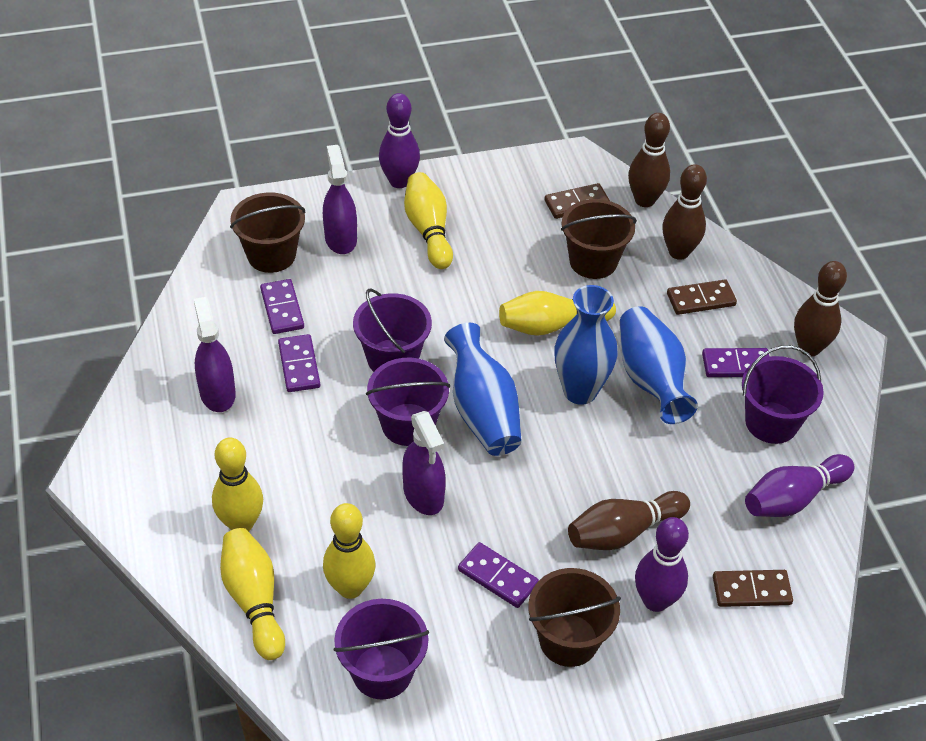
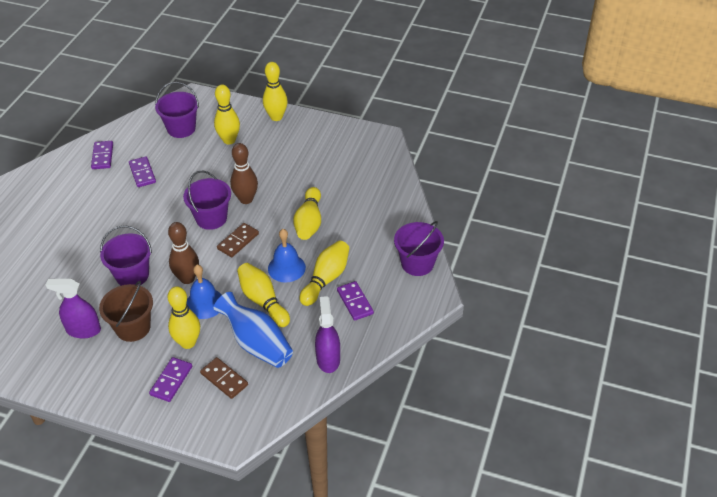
blue bell: 0 -> 2
blue vase: 3 -> 1
brown bowling pin: 4 -> 2
brown bucket: 3 -> 1
brown domino: 3 -> 2
purple bowling pin: 3 -> 0
purple spray bottle: 3 -> 2
yellow bowling pin: 5 -> 6

